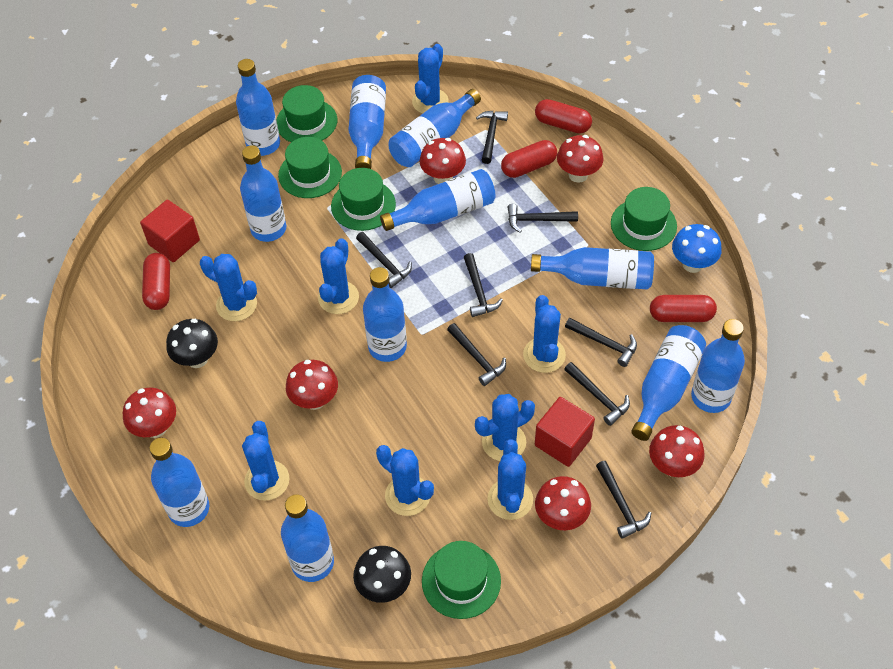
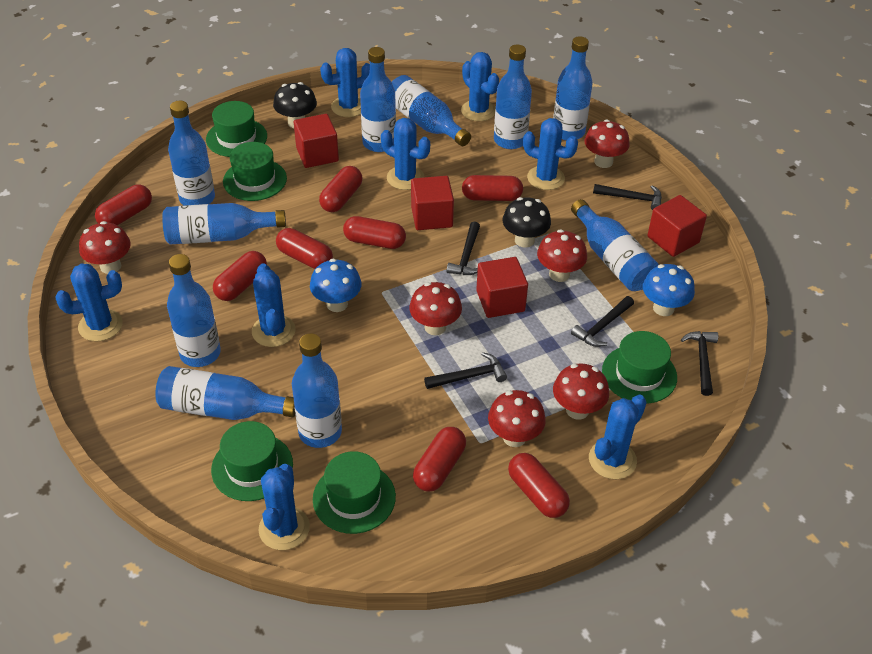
black hammer: 8 -> 5
blue bottle: 11 -> 10
blue mushroom: 1 -> 2
red capsule: 4 -> 8
red cube: 2 -> 4

